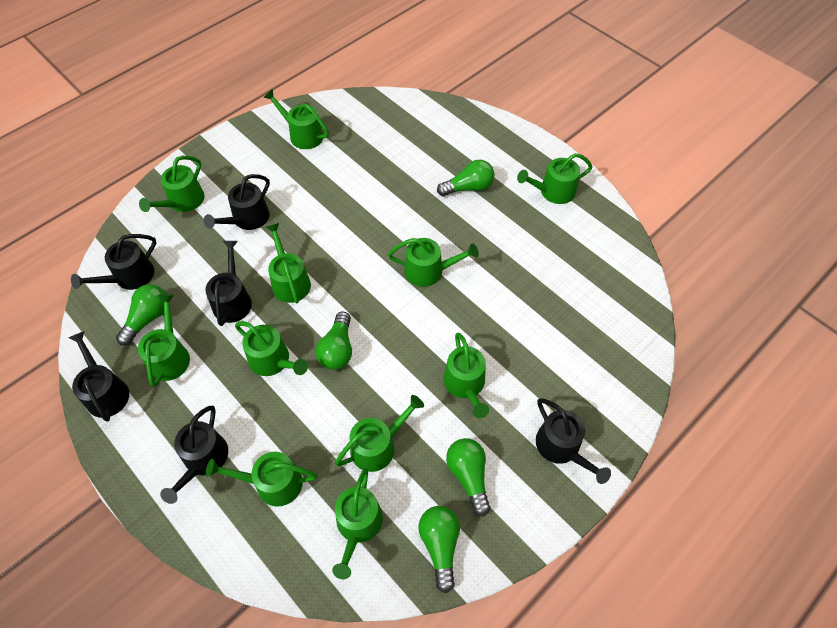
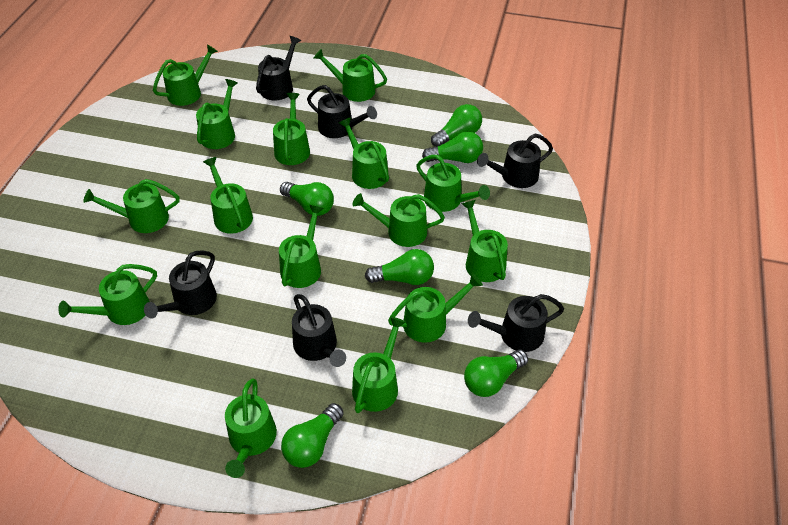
green light bulb: 5 -> 6
green watering can: 11 -> 15

